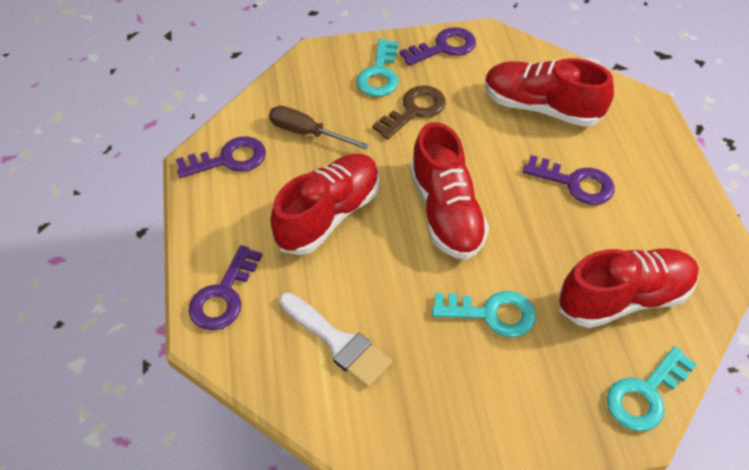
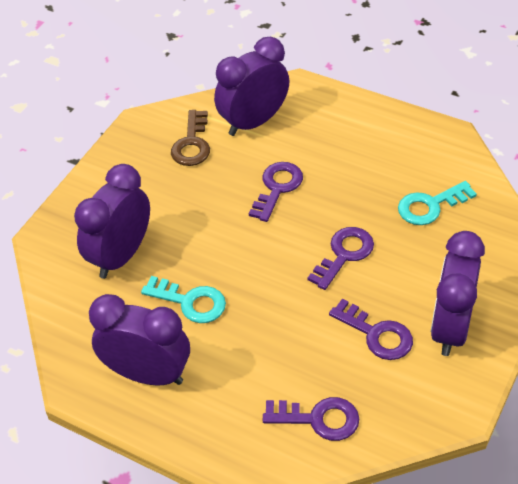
brown screwdriver: 1 -> 0
purple clock: 0 -> 4
red shoe: 4 -> 0
turquoise key: 3 -> 2
white brush: 1 -> 0

